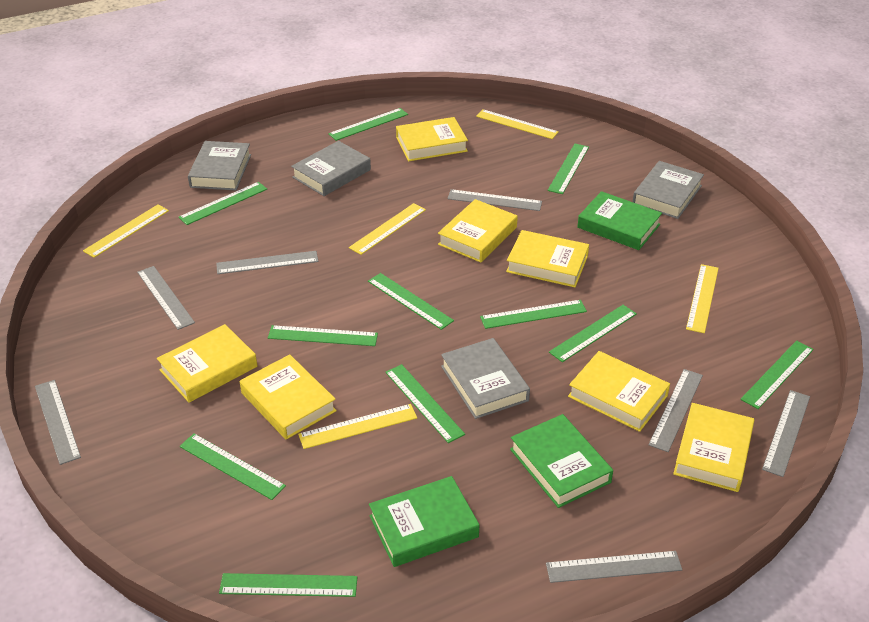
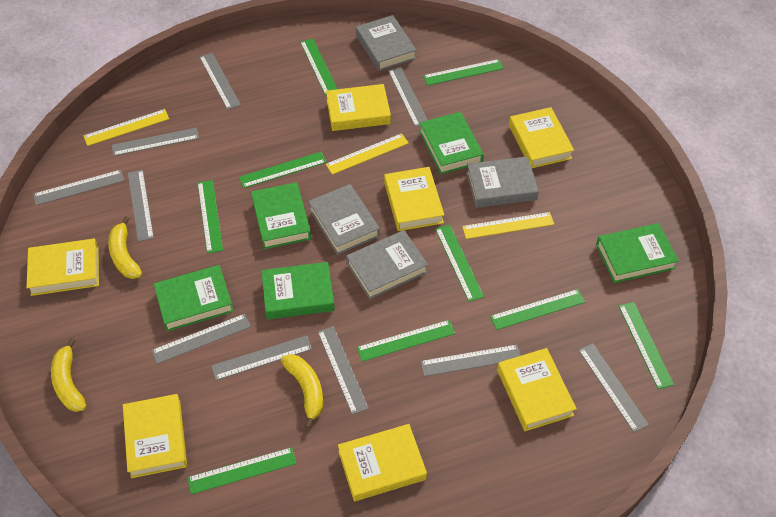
green book: 3 -> 5
green ruler: 11 -> 9
grey ruler: 7 -> 10
yellow banana: 0 -> 3
yellow ruler: 5 -> 3

